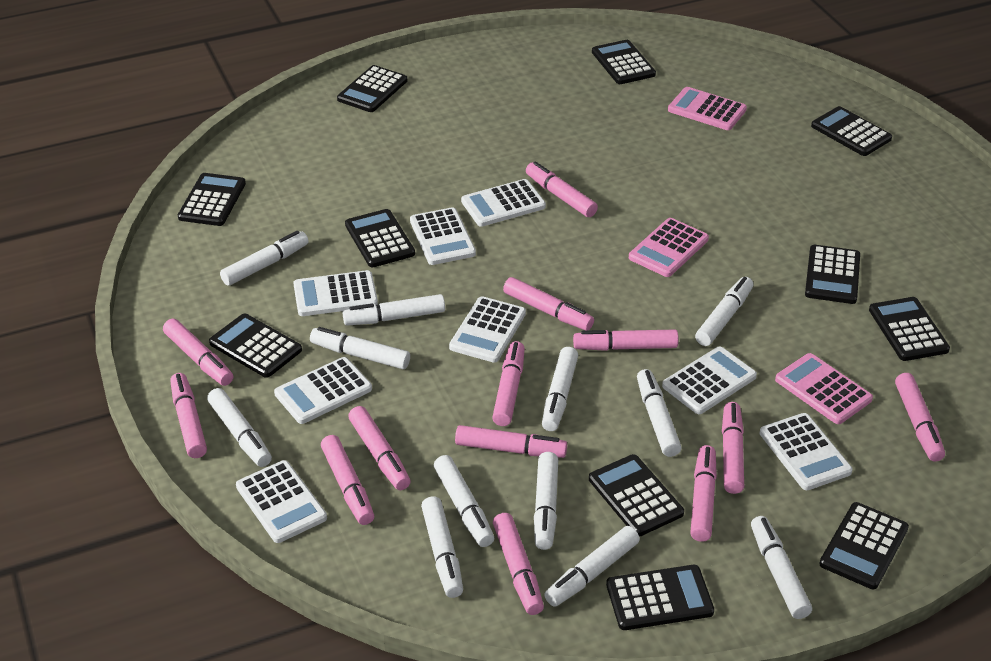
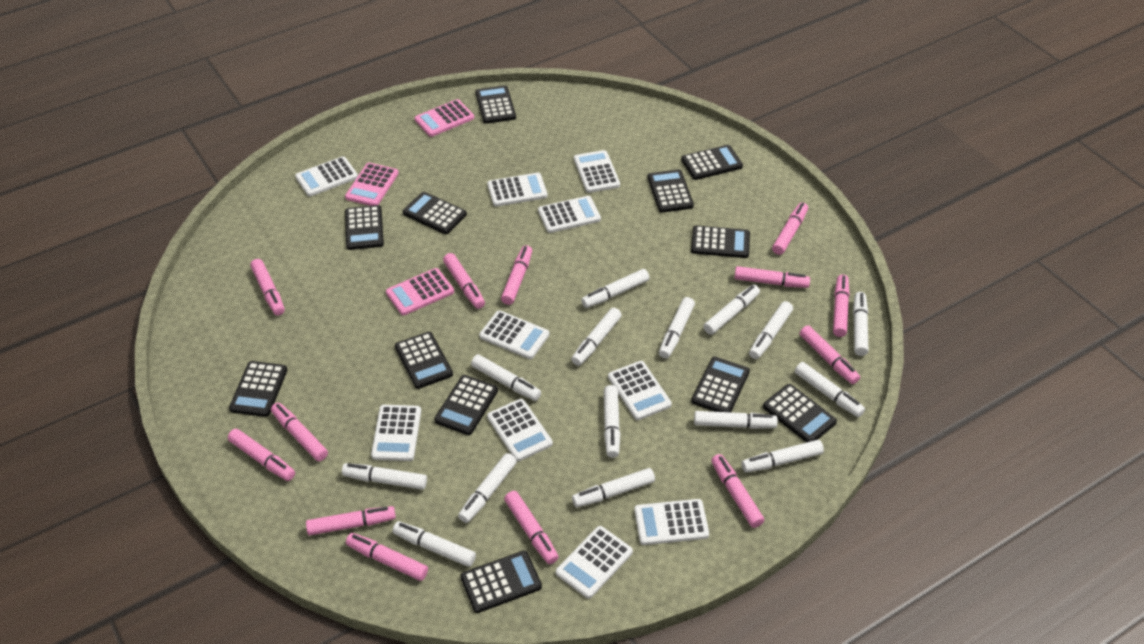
black calculator: 11 -> 12
white calculator: 8 -> 10
white marker: 12 -> 15

